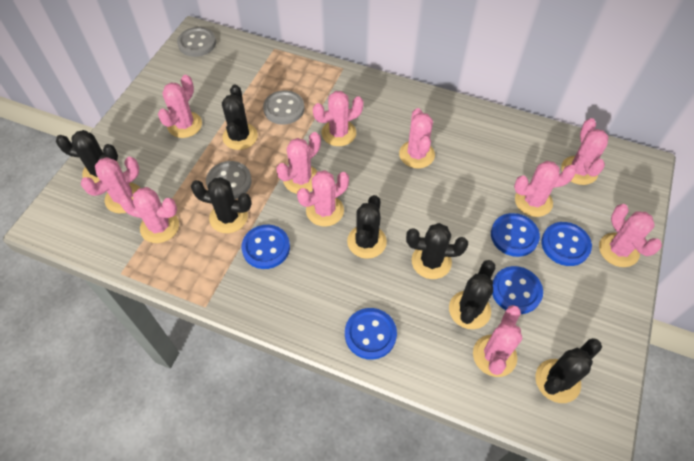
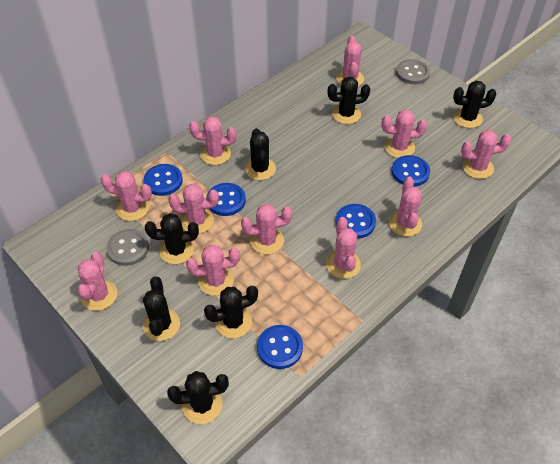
grey button: 3 -> 2

